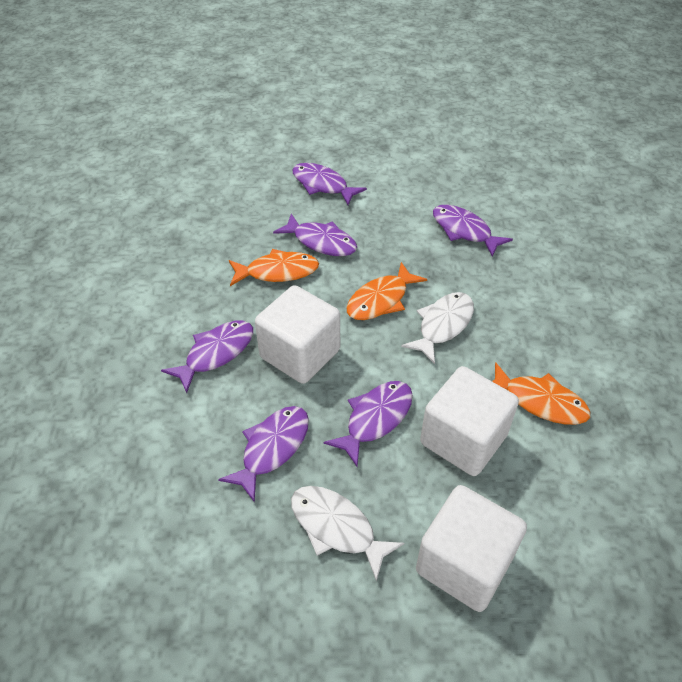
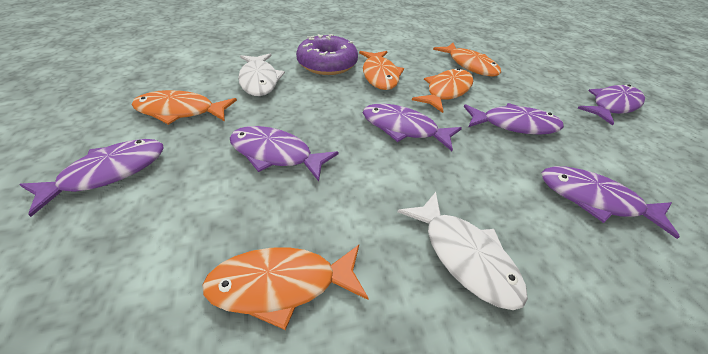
orange fish: 3 -> 5
purple donut: 0 -> 1
white cube: 3 -> 0

